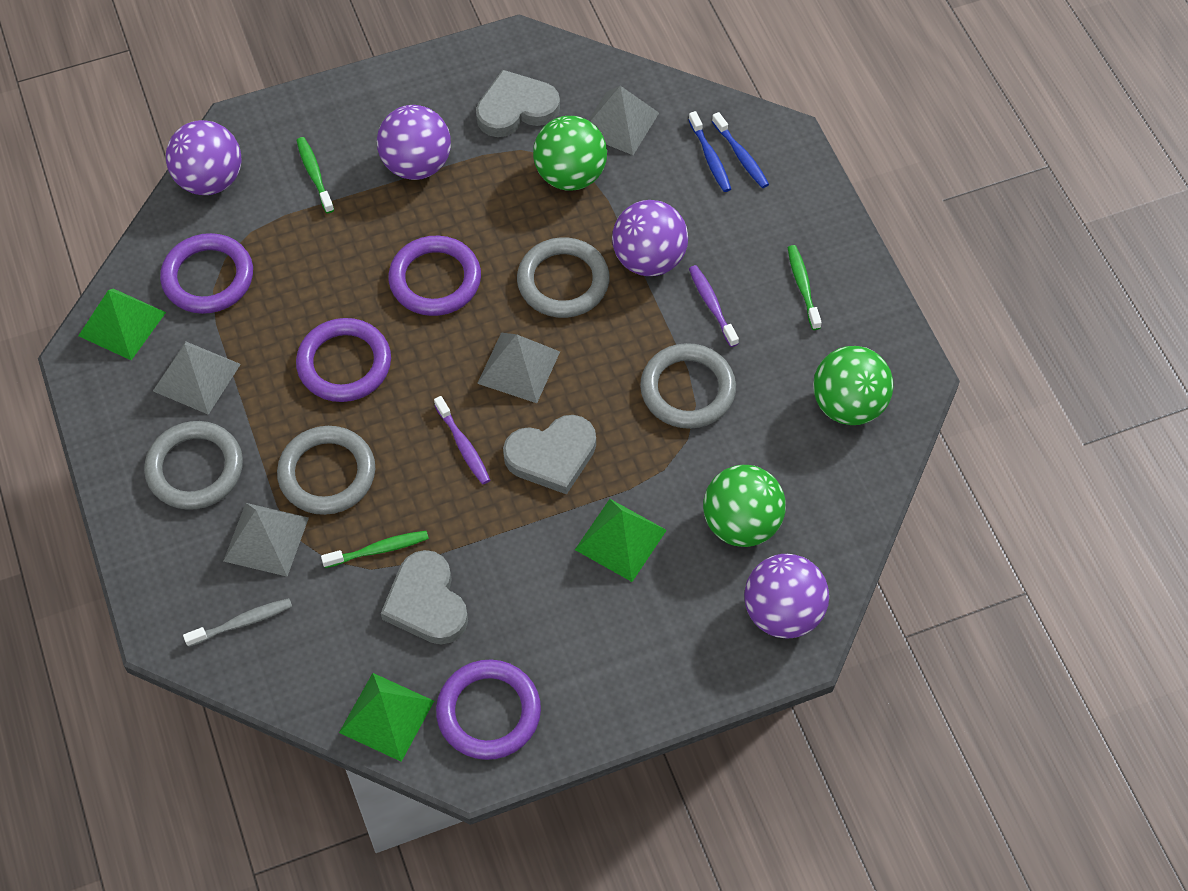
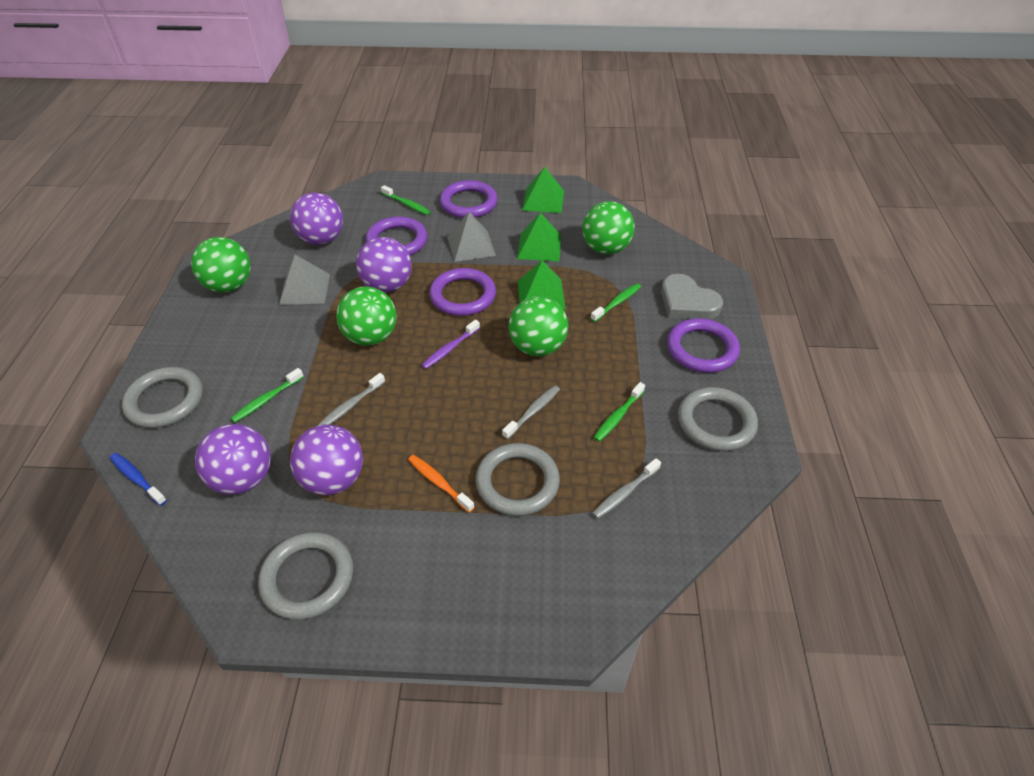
blue toothbrush: 2 -> 1
green ball: 3 -> 4
green toothbrush: 3 -> 4
grey heart: 3 -> 1
grey pyramid: 4 -> 2
grey toothbrush: 1 -> 3
orange toothbrush: 0 -> 1
purple toothbrush: 2 -> 1

